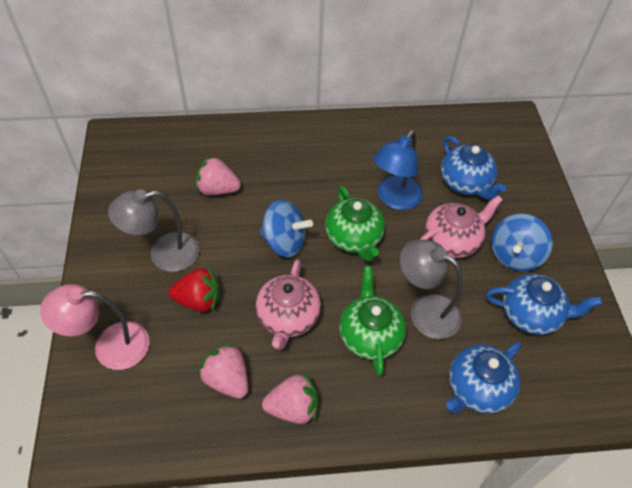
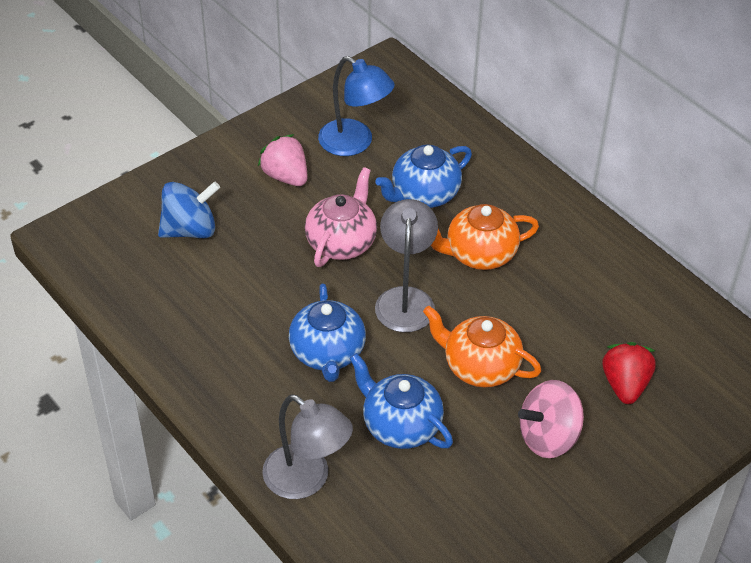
blue spinning top: 2 -> 1
green teapot: 2 -> 0
orange teapot: 0 -> 2
pink lamp: 1 -> 0
pink spinning top: 0 -> 1
pink strawberry: 3 -> 1
pink teapot: 2 -> 1

